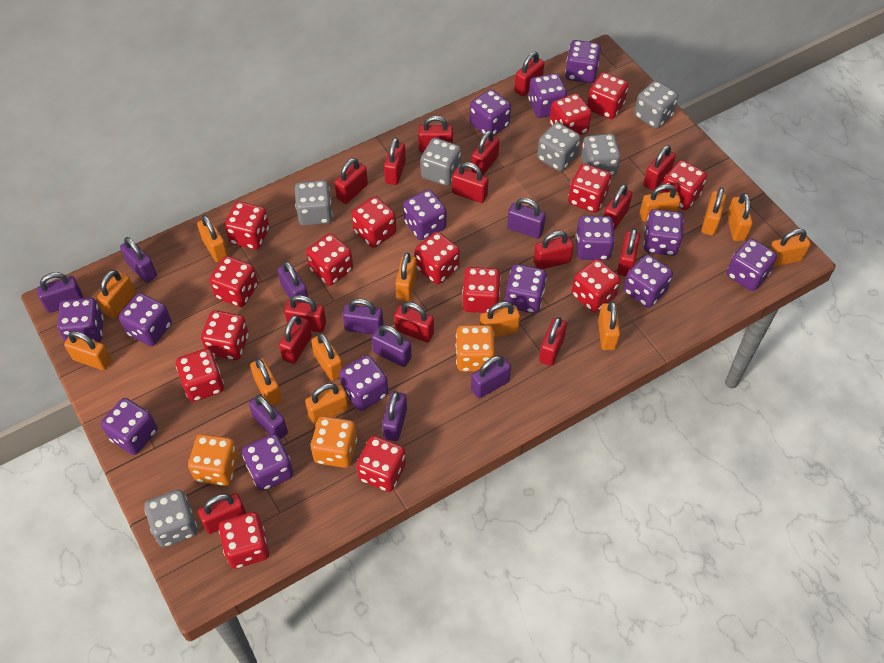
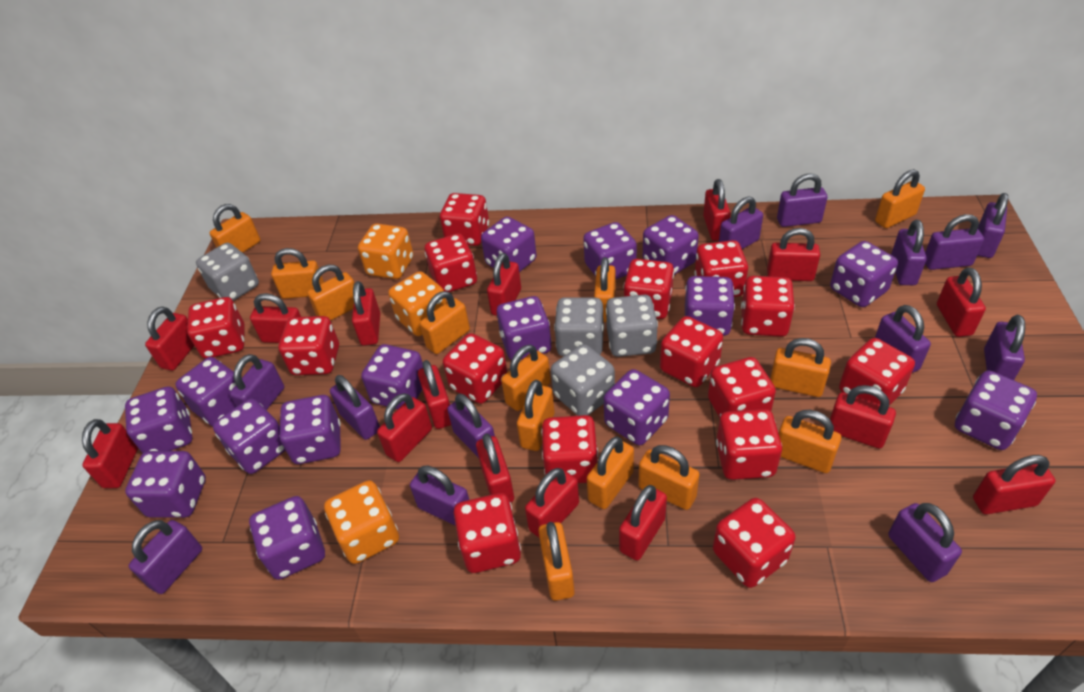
grey dice: 6 -> 4
purple dice: 14 -> 15
purple padlock: 9 -> 13

